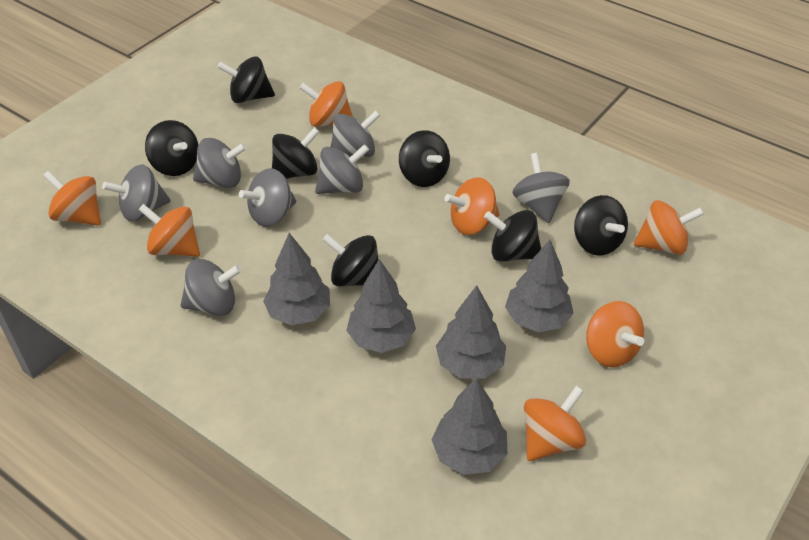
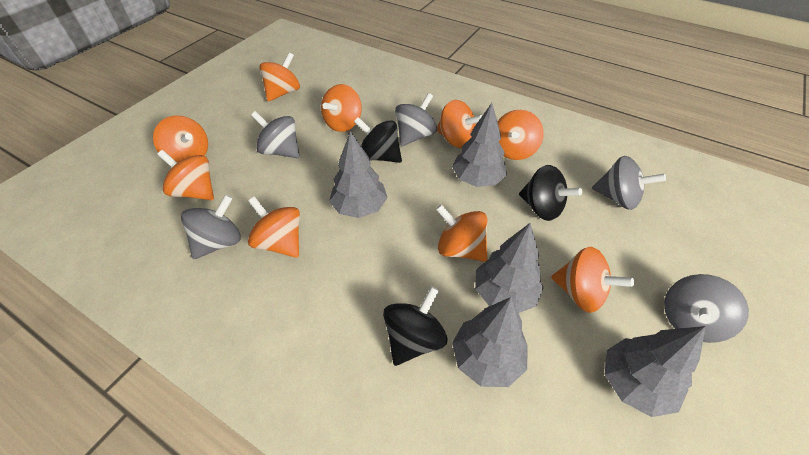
black spinning top: 7 -> 3
grey spinning top: 7 -> 5
orange spinning top: 7 -> 9

